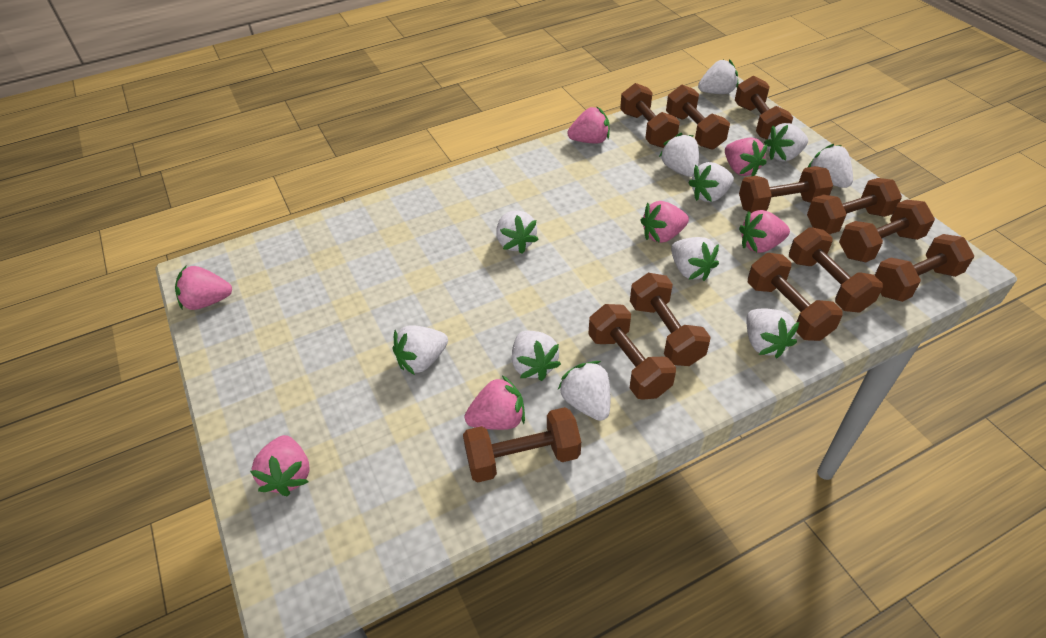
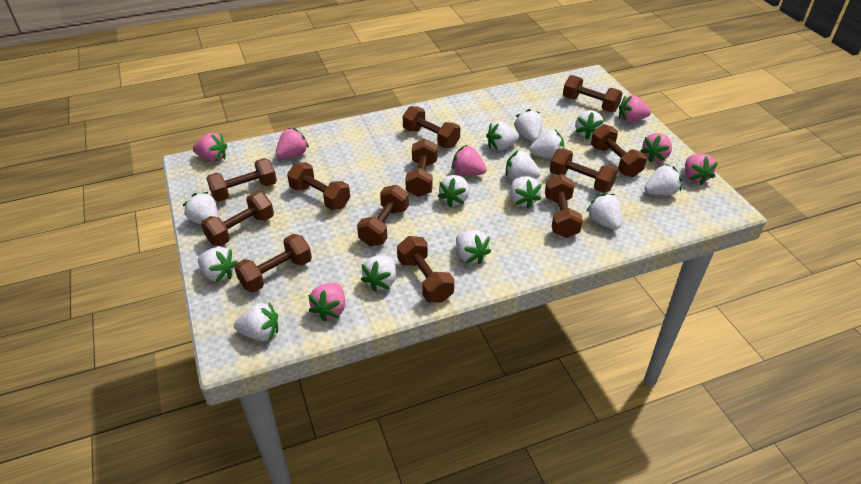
white strawberry: 11 -> 14

